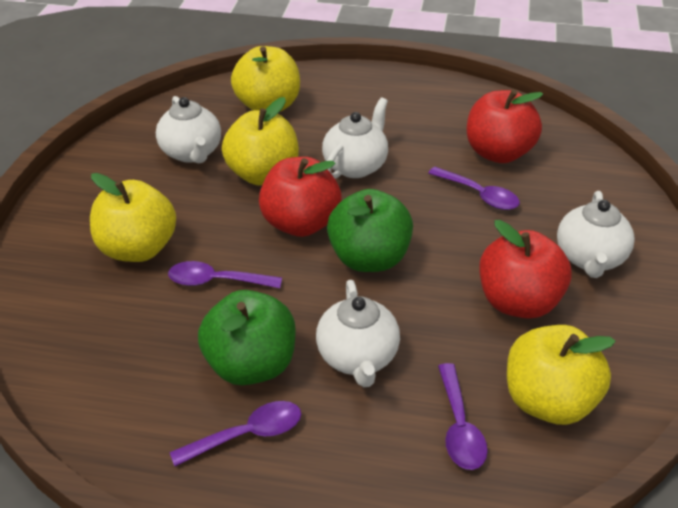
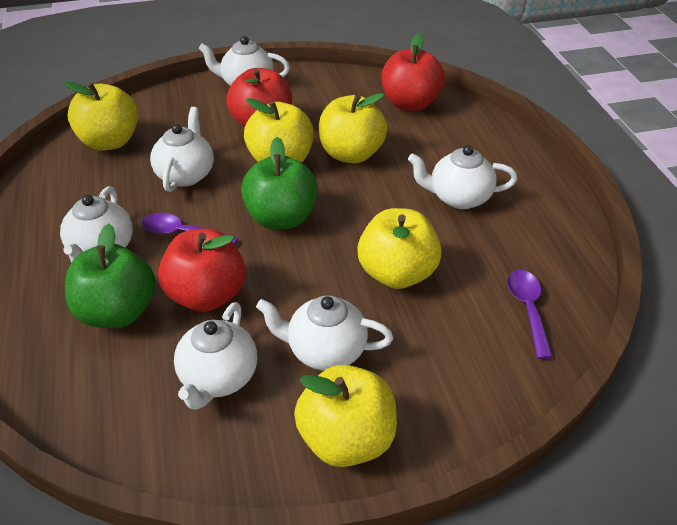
purple spoon: 4 -> 2
white teapot: 4 -> 6
yellow apple: 4 -> 5

